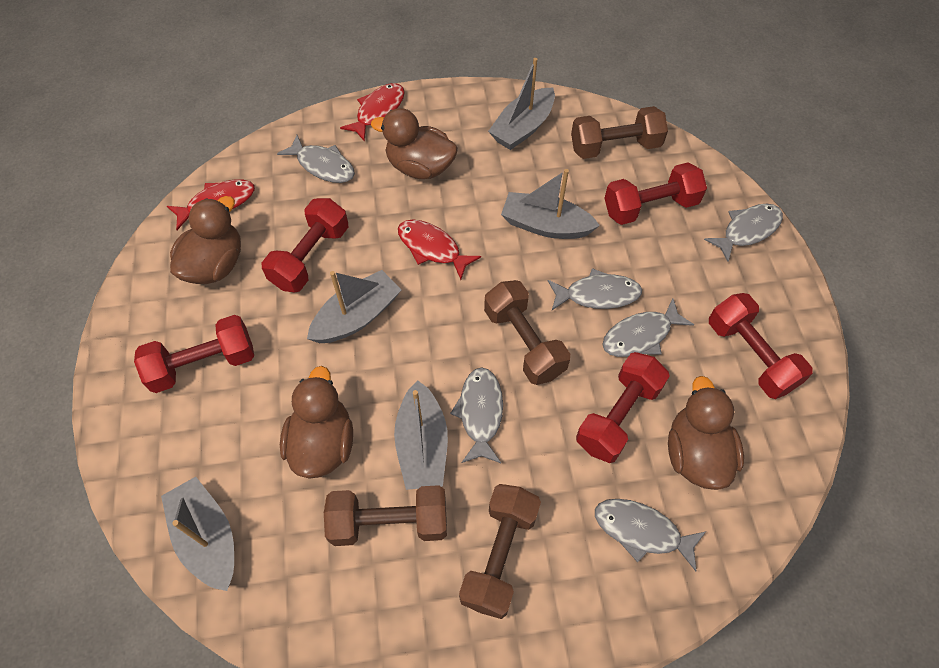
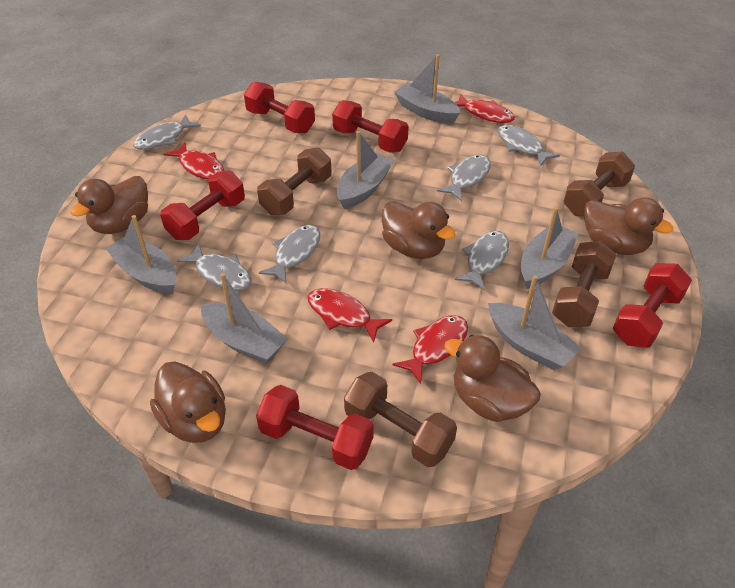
brown duck: 4 -> 5
grey boat: 5 -> 6
red fish: 3 -> 4

